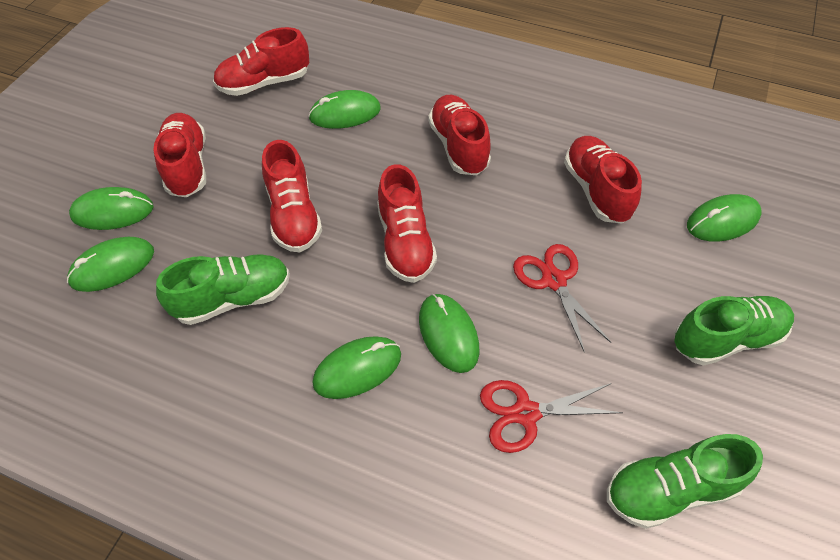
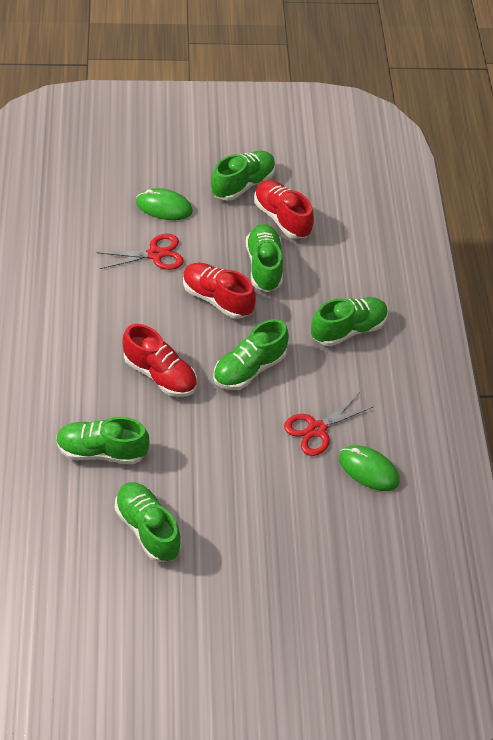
green mouse: 6 -> 2
green shoe: 3 -> 6
red shoe: 6 -> 3

